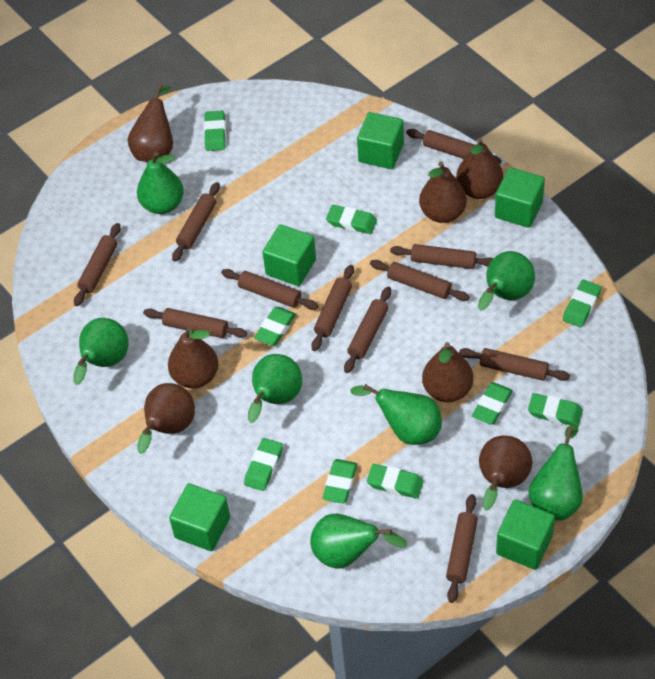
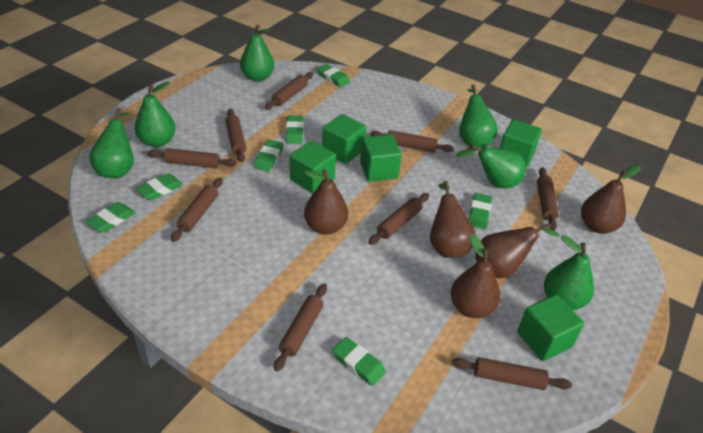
brown pear: 7 -> 5
brown rolling pin: 11 -> 9
green eraser: 9 -> 7
green pear: 7 -> 6

